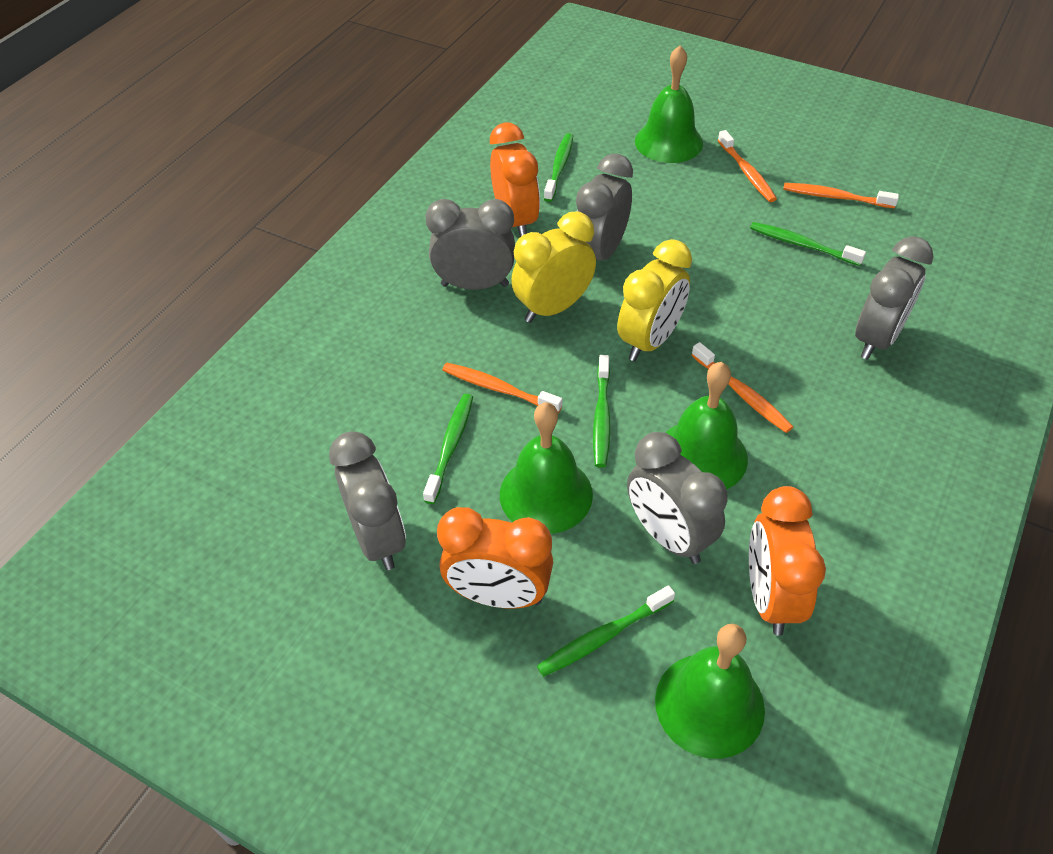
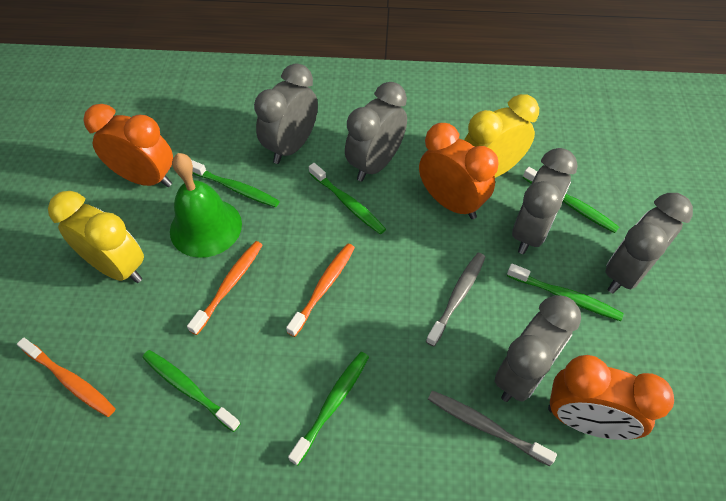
green bell: 4 -> 1
green toothbrush: 5 -> 6
grey toothbrush: 0 -> 2
orange toothbrush: 4 -> 3

